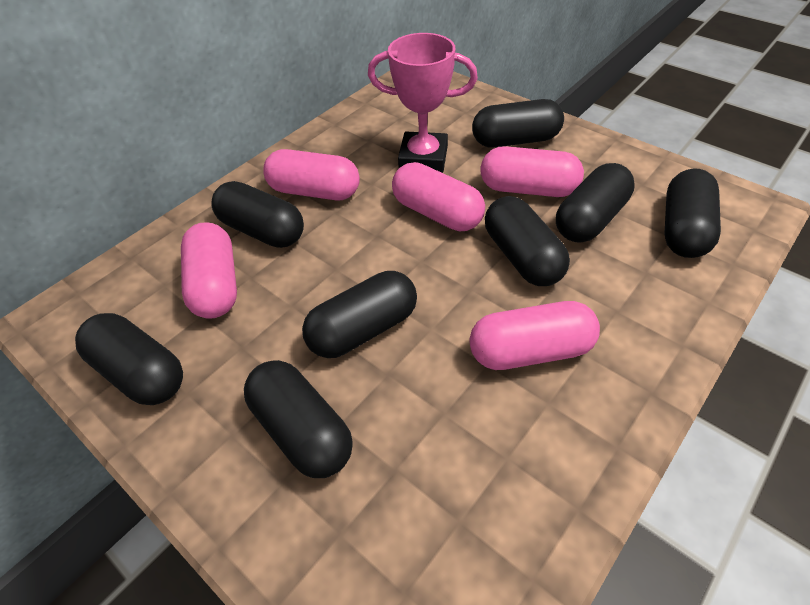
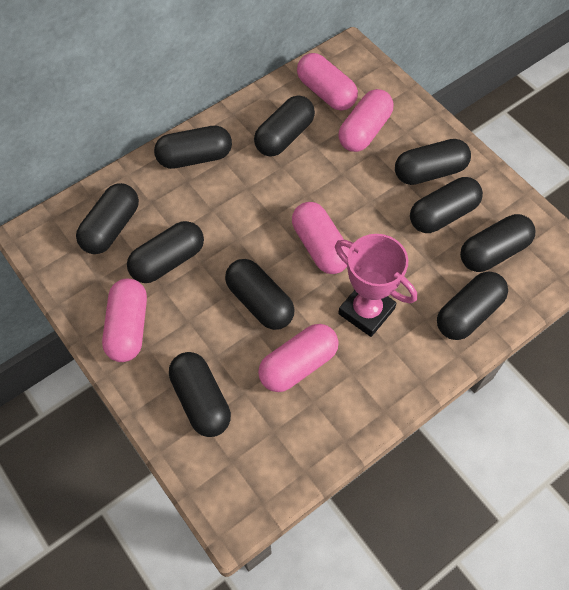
black capsule: 8 -> 10

